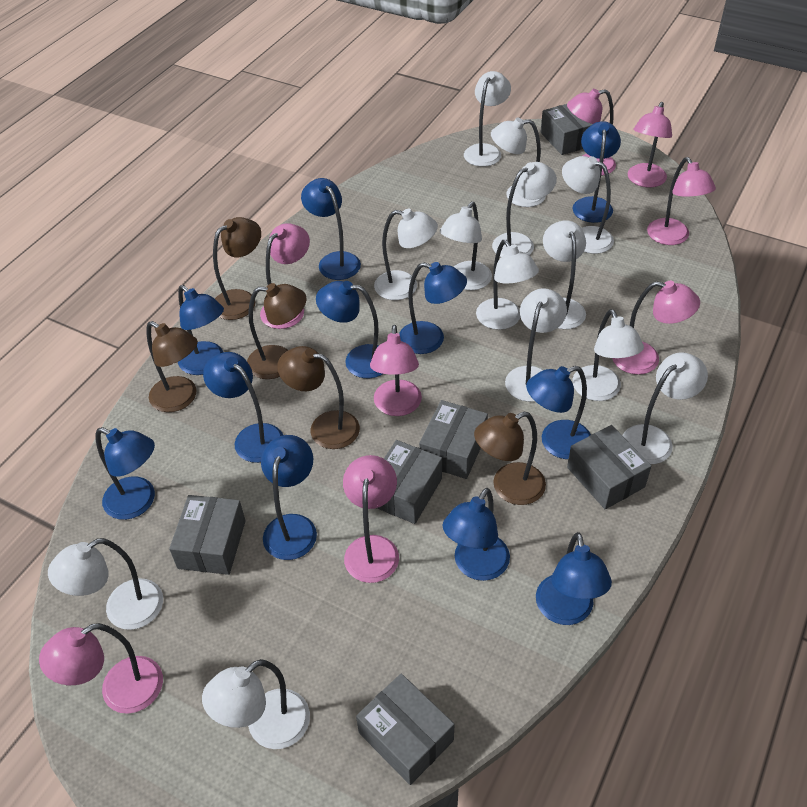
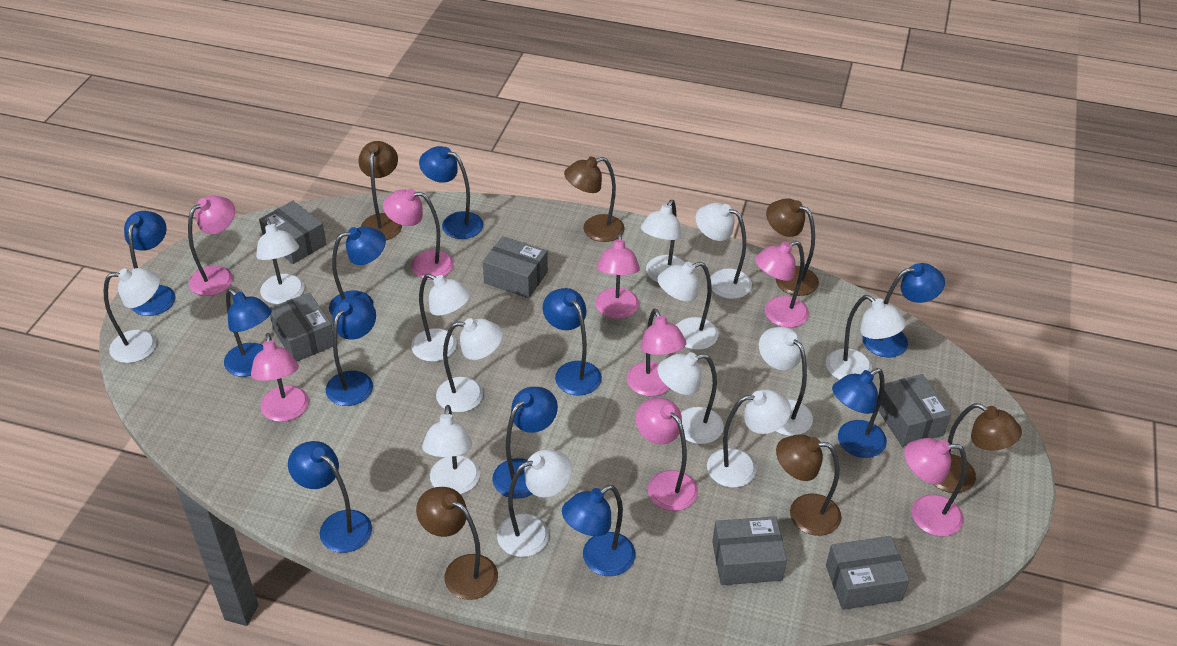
brown lamp: 5 -> 6

